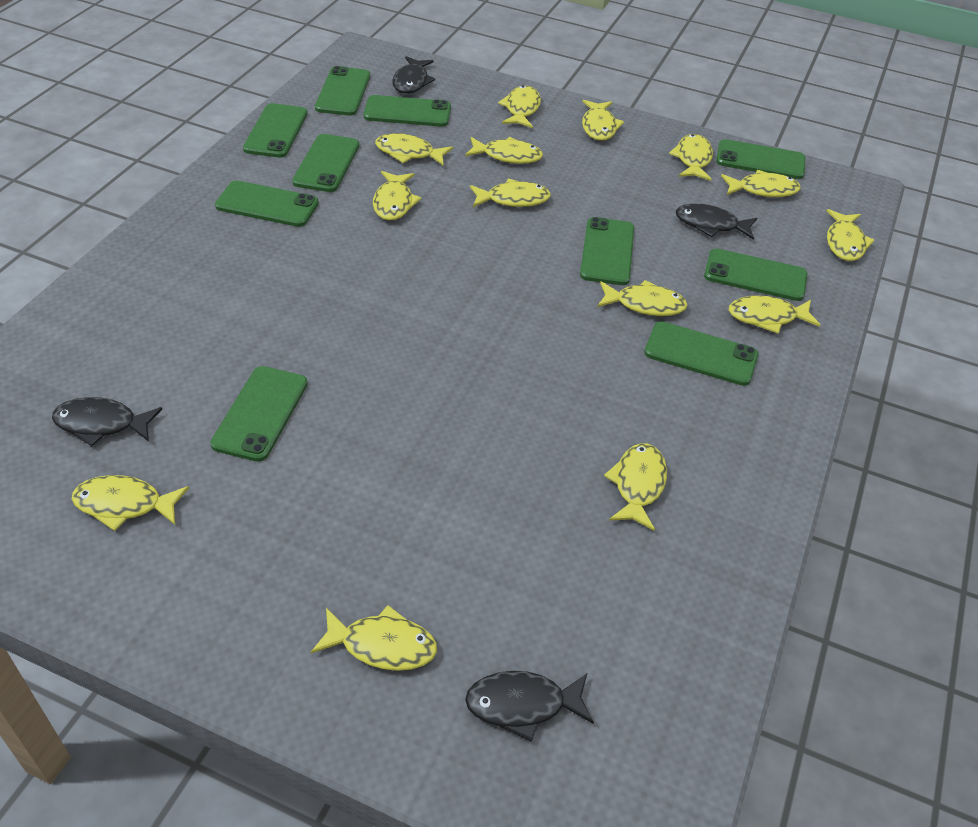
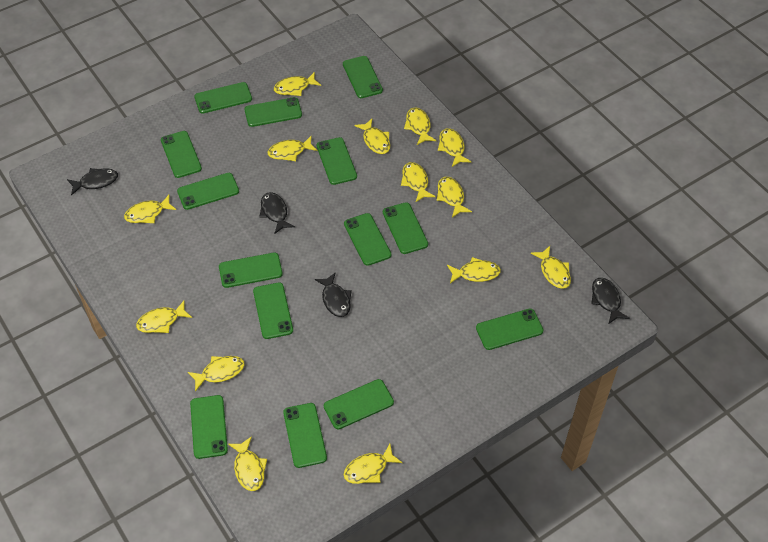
green phone: 10 -> 14

